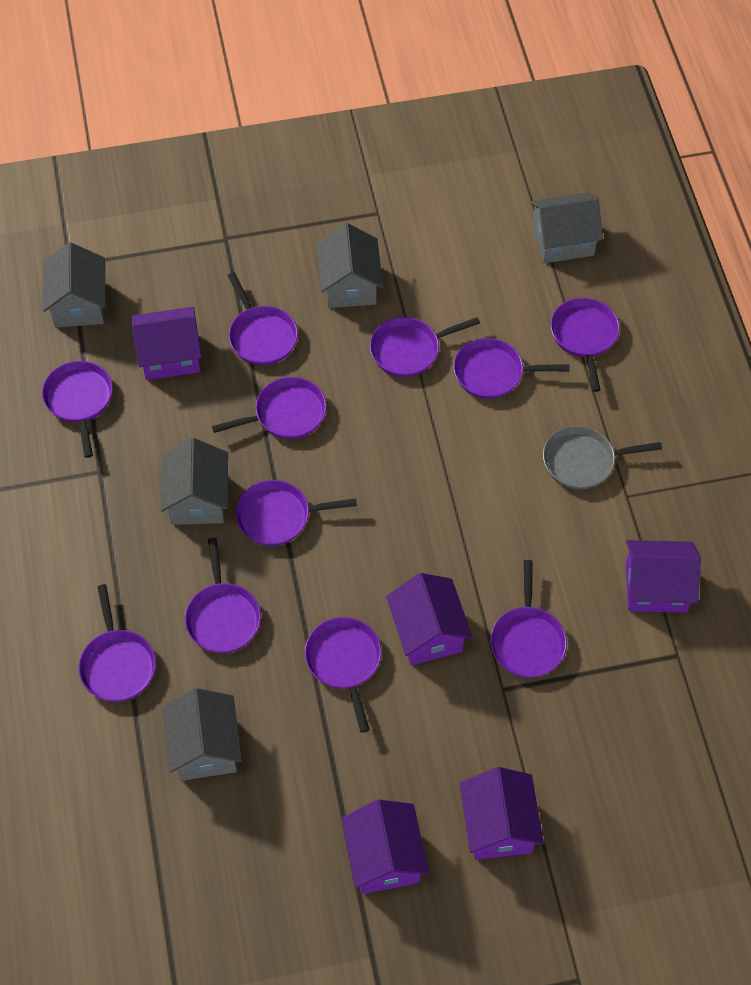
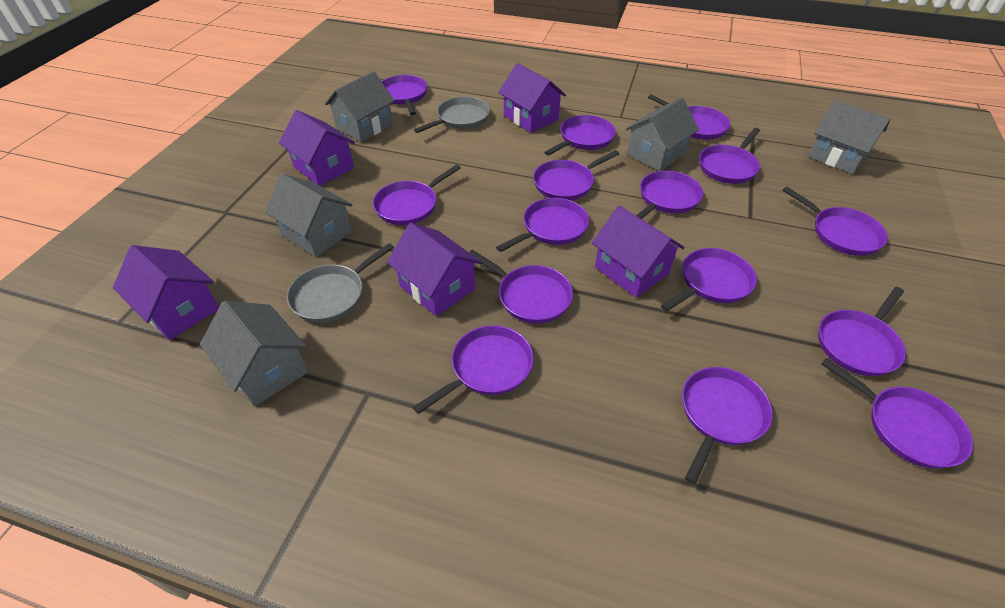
grey pan: 1 -> 2
purple pan: 11 -> 15

